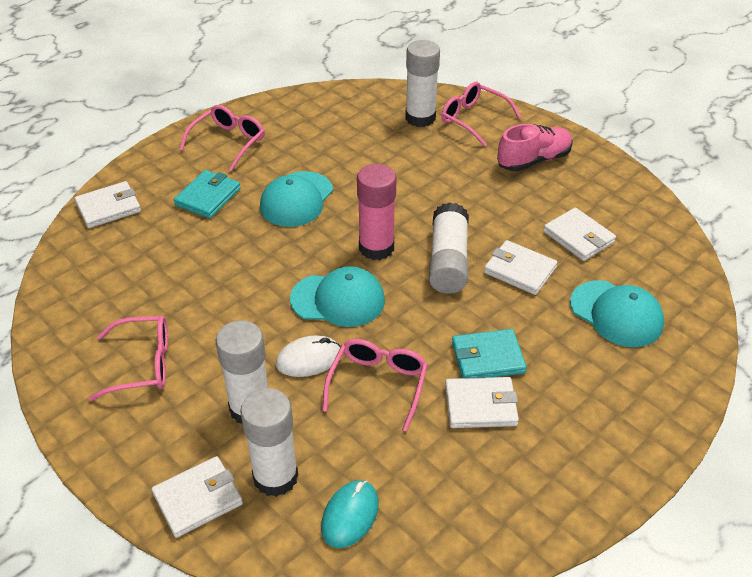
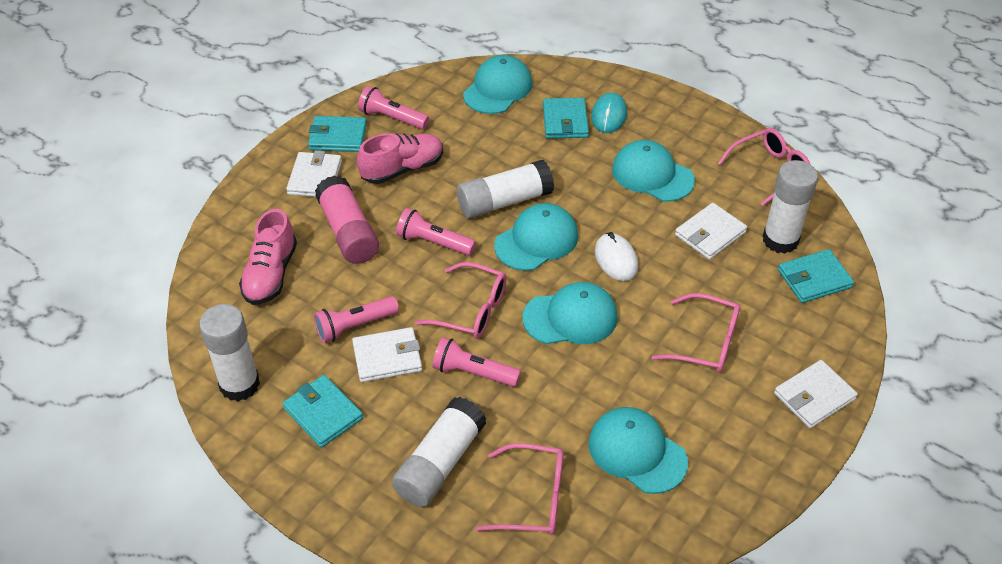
pink flashlight: 0 -> 4
pink shoe: 1 -> 2
turquoise cap: 3 -> 5
turquoise wallet: 2 -> 4
white wallet: 5 -> 4

